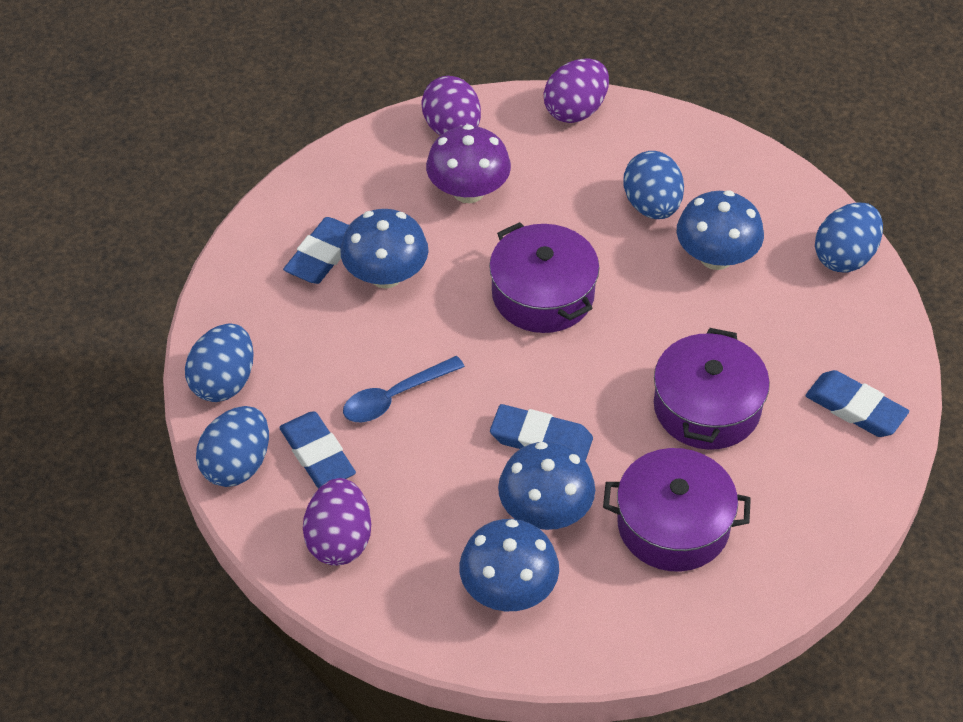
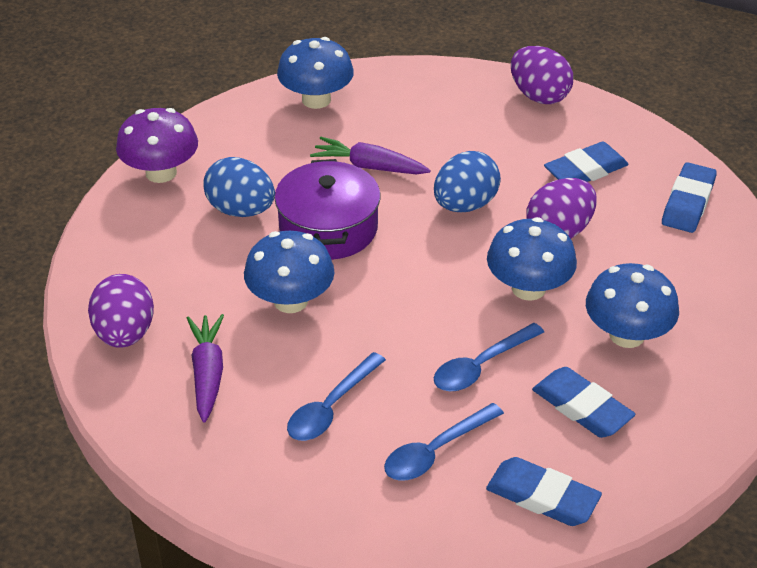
blue egg: 4 -> 2
blue spoon: 1 -> 3
purple carrot: 0 -> 2
purple pot: 3 -> 1

